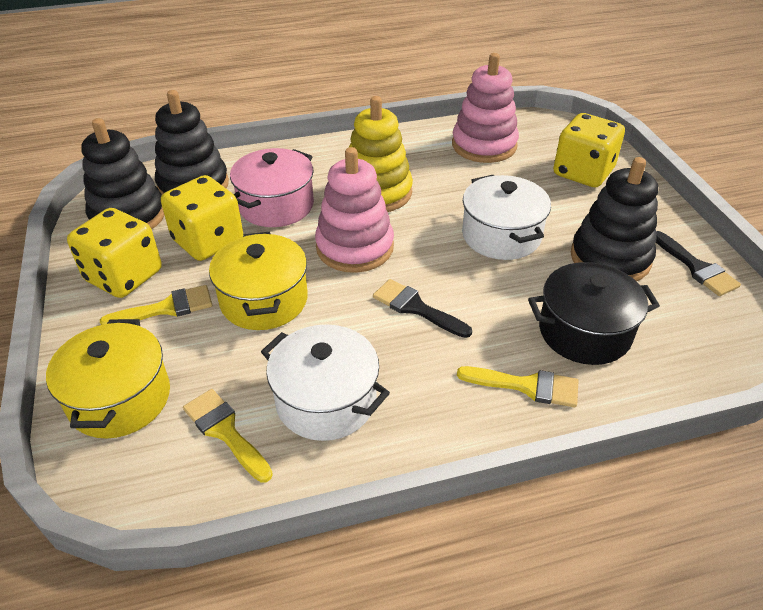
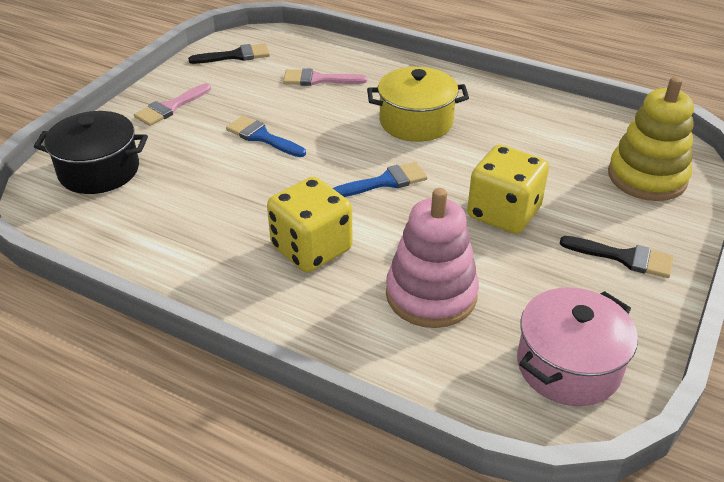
black stacking toy: 3 -> 0
blue brush: 0 -> 2
pink brush: 0 -> 2
pink stacking toy: 2 -> 1
white pot: 2 -> 0
yellow brush: 3 -> 0
yellow dice: 3 -> 2
yellow pot: 2 -> 1

